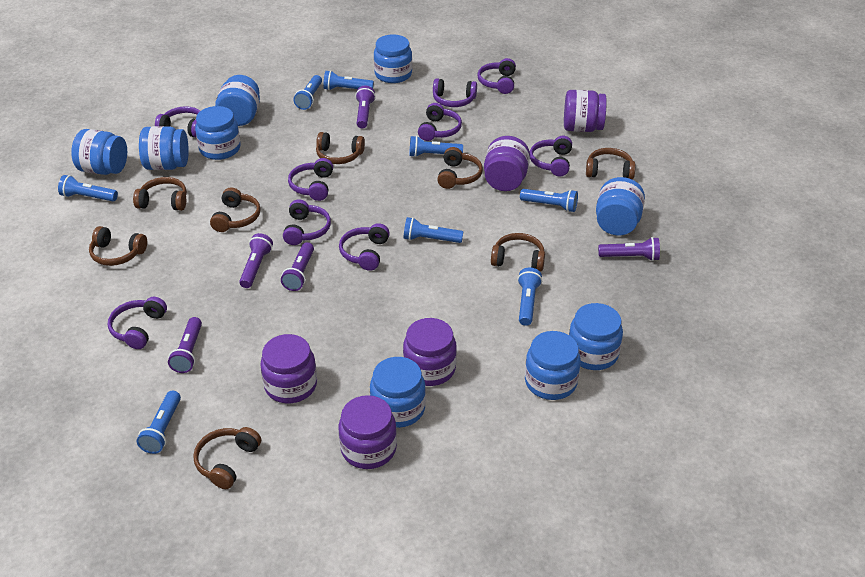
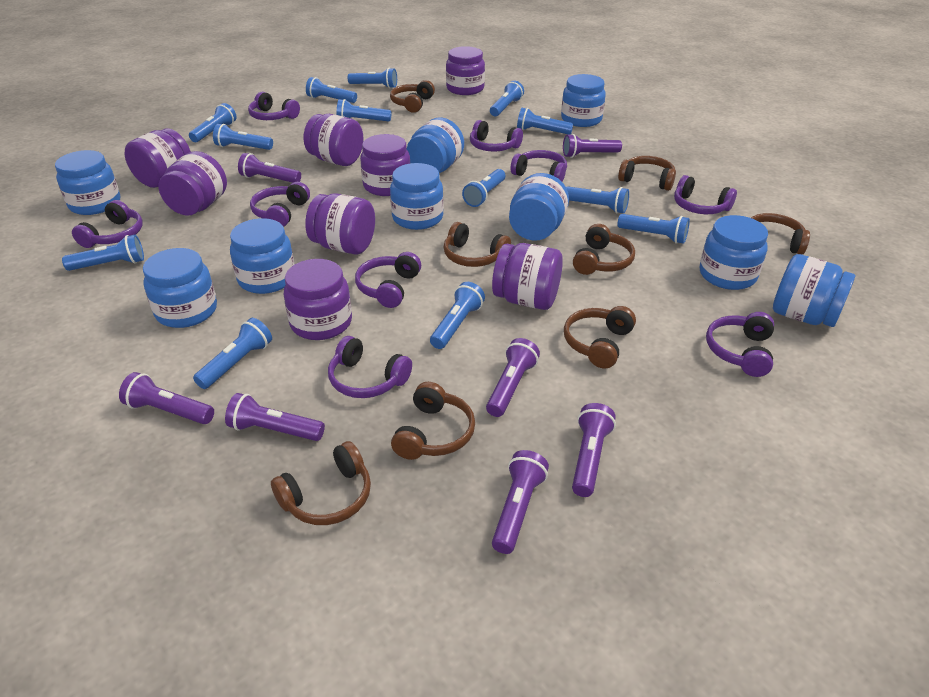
blue flashlight: 8 -> 13
purple flashlight: 5 -> 7
purple jar: 5 -> 8

